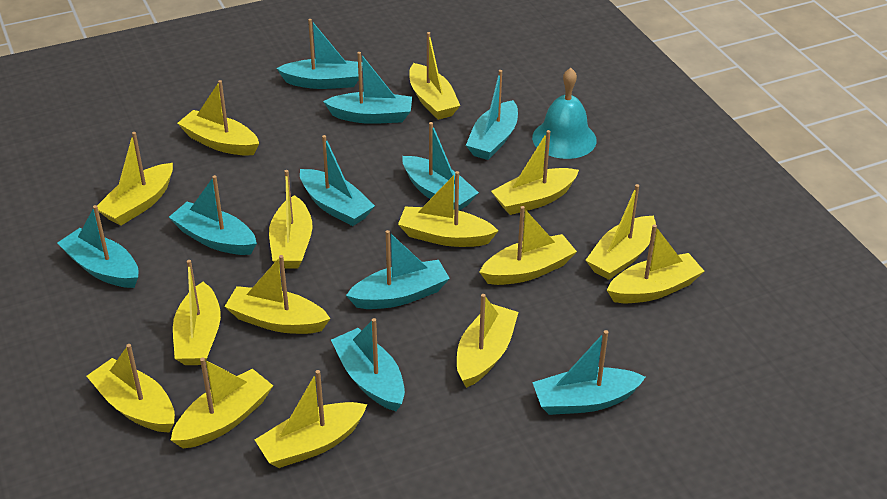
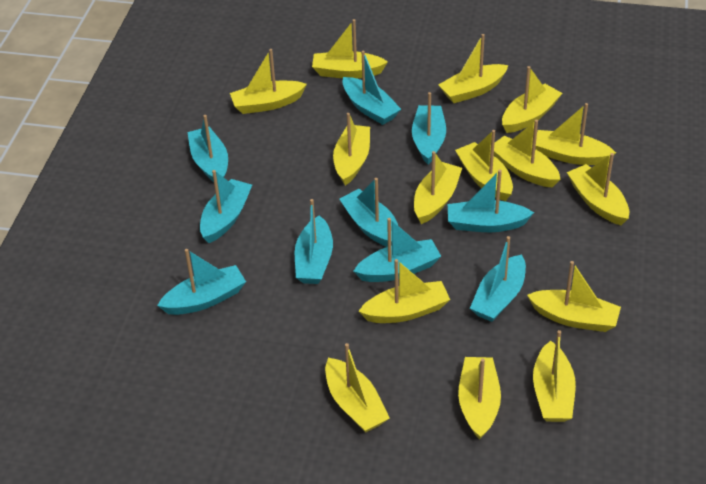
turquoise bell: 1 -> 0

